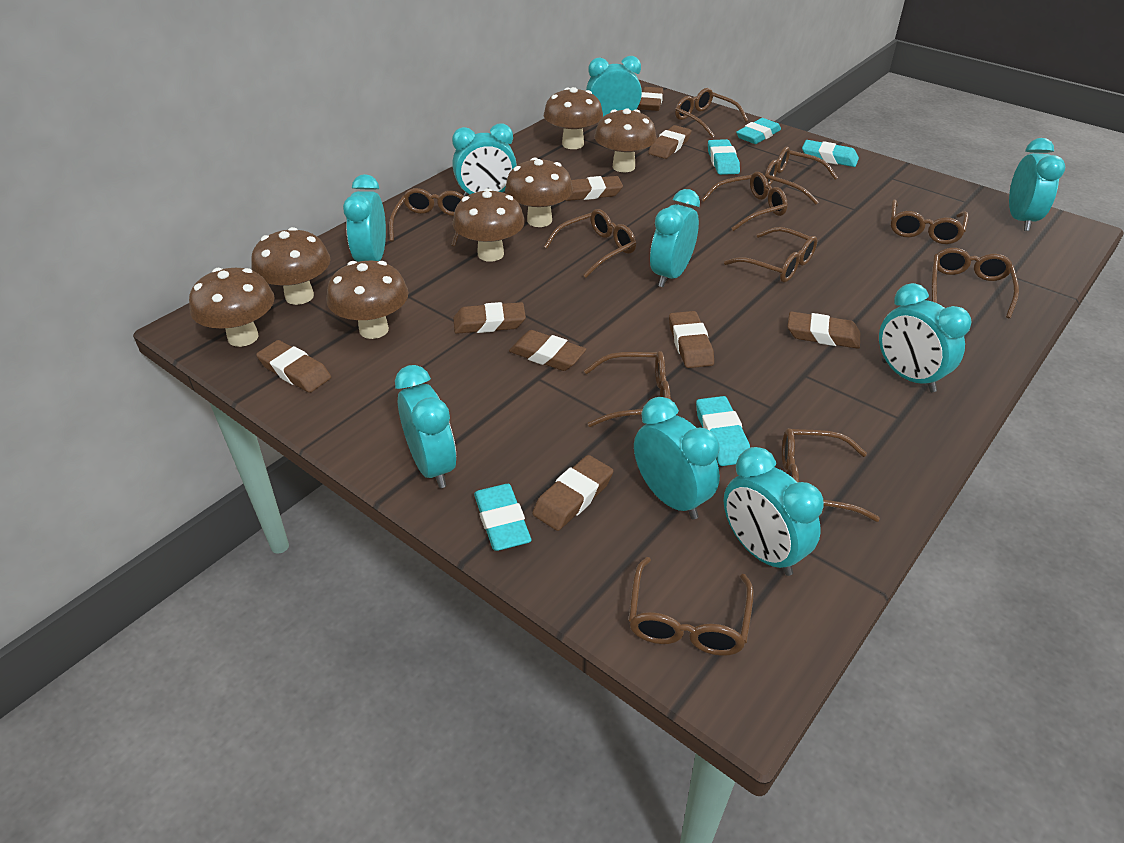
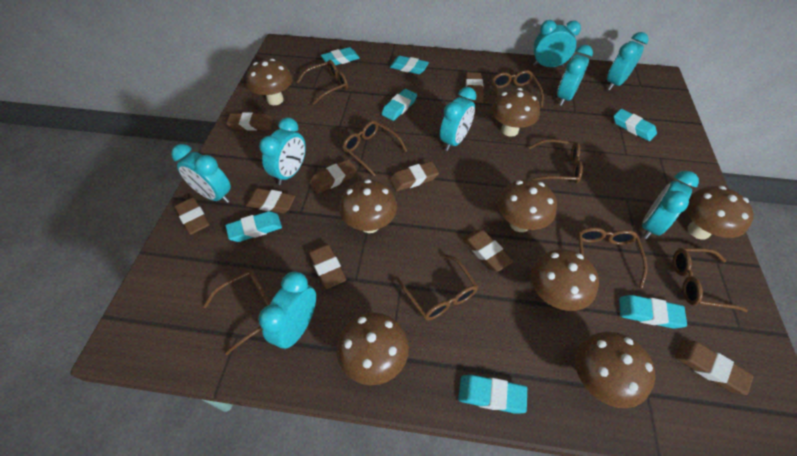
brown glasses: 11 -> 8
brown mushroom: 7 -> 8
turquoise clock: 9 -> 8
turquoise eraser: 5 -> 7

